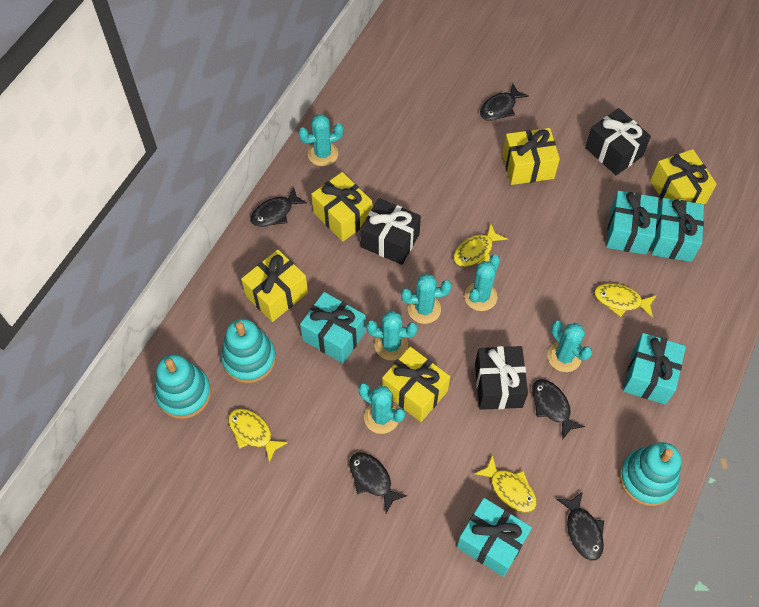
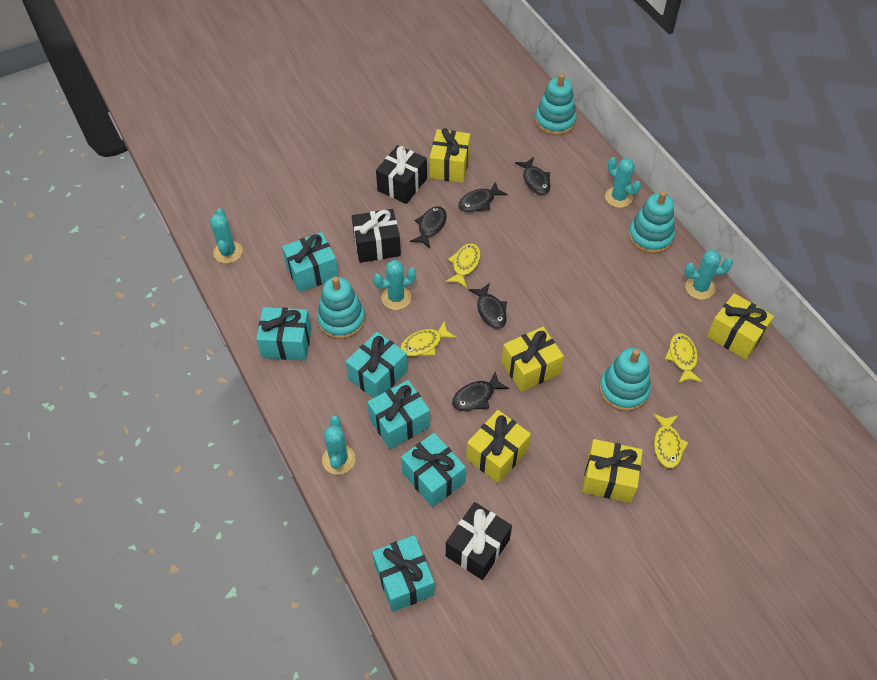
turquoise cactus: 6 -> 5
turquoise gift: 5 -> 6
turquoise stacking toy: 3 -> 4

